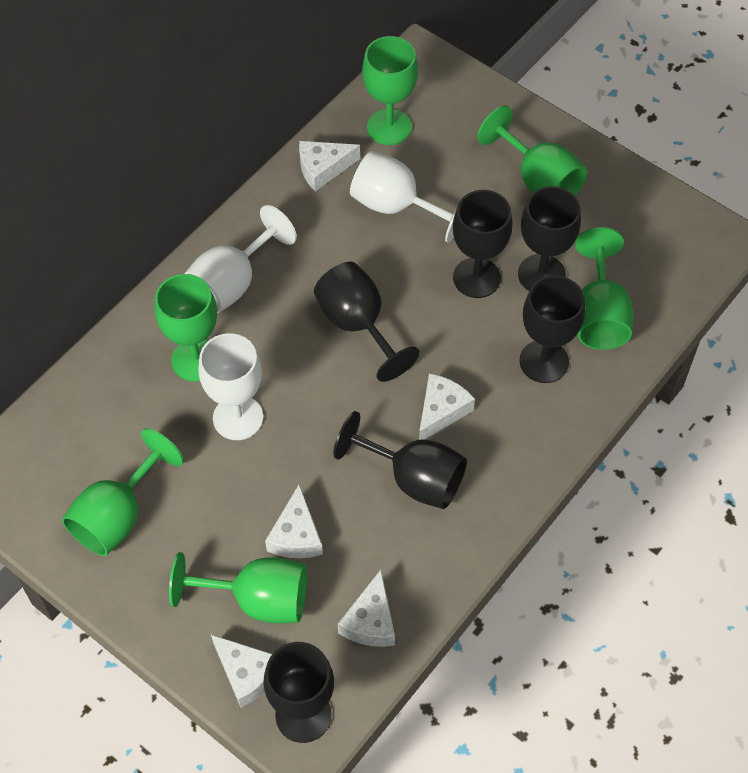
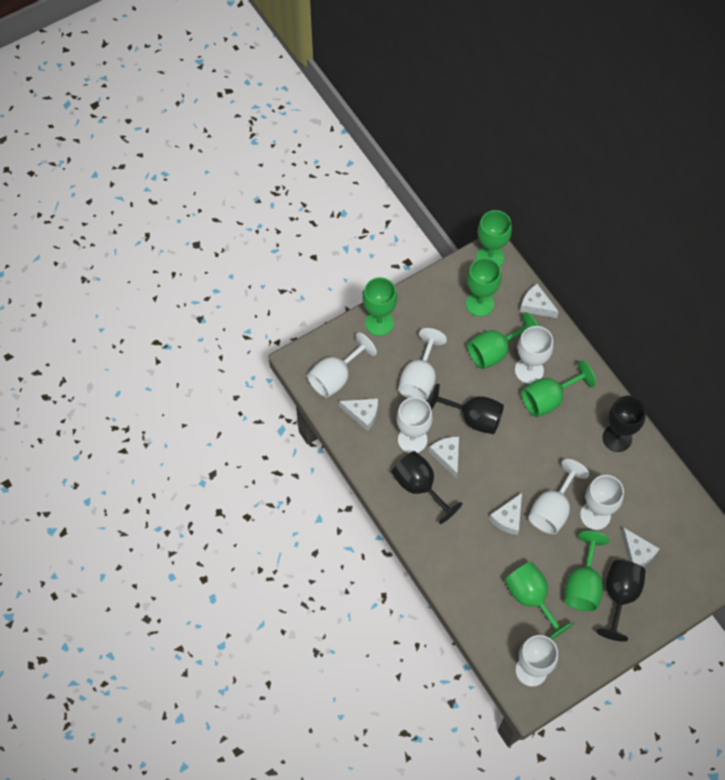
black goblet: 6 -> 4
green goblet: 6 -> 7
white goblet: 3 -> 7

